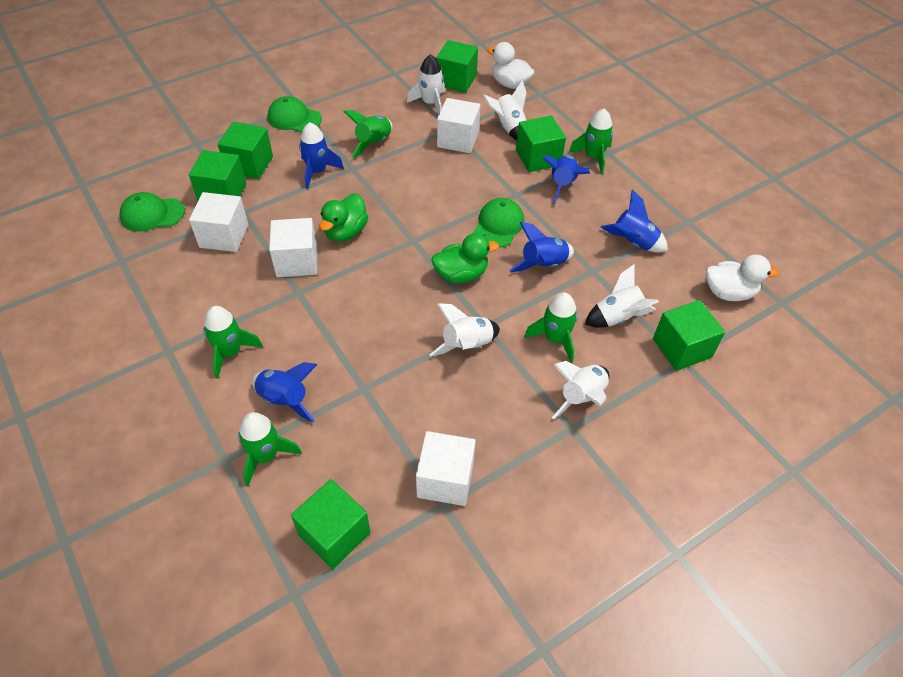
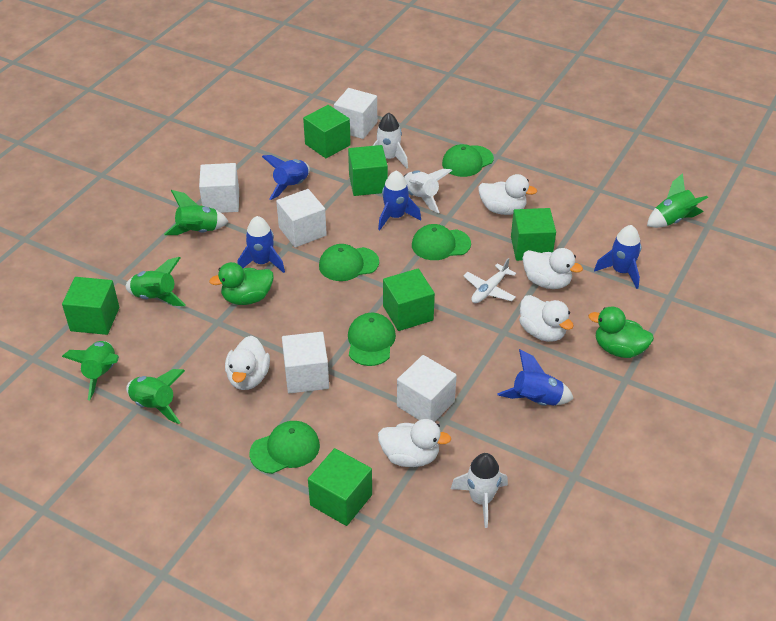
green cap: 3 -> 5
white cube: 4 -> 5
white duck: 2 -> 5
white plane: 0 -> 1
white rocket: 5 -> 3

